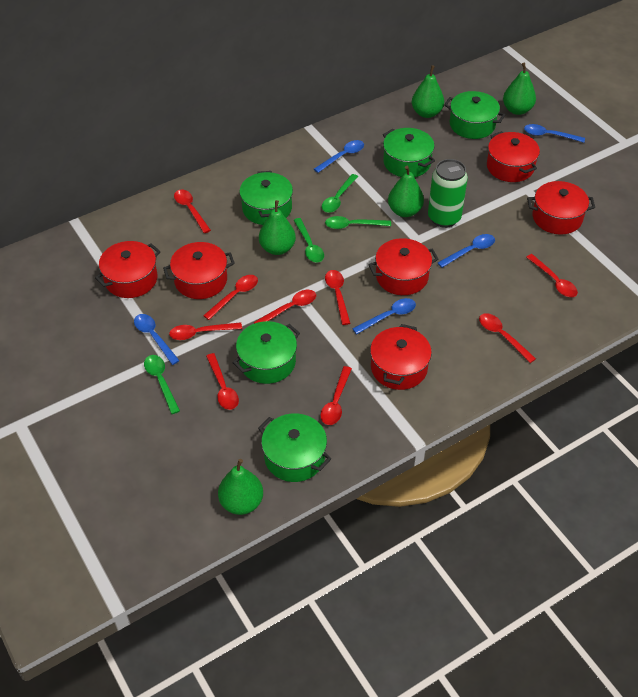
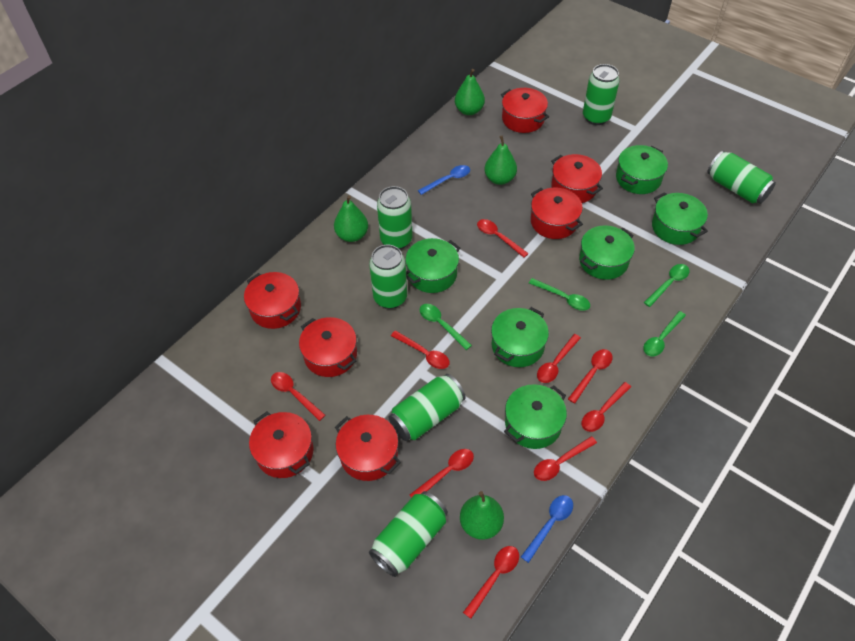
blue spoon: 5 -> 2
green can: 1 -> 6
green pear: 5 -> 4
green pot: 5 -> 6
red pot: 6 -> 7

